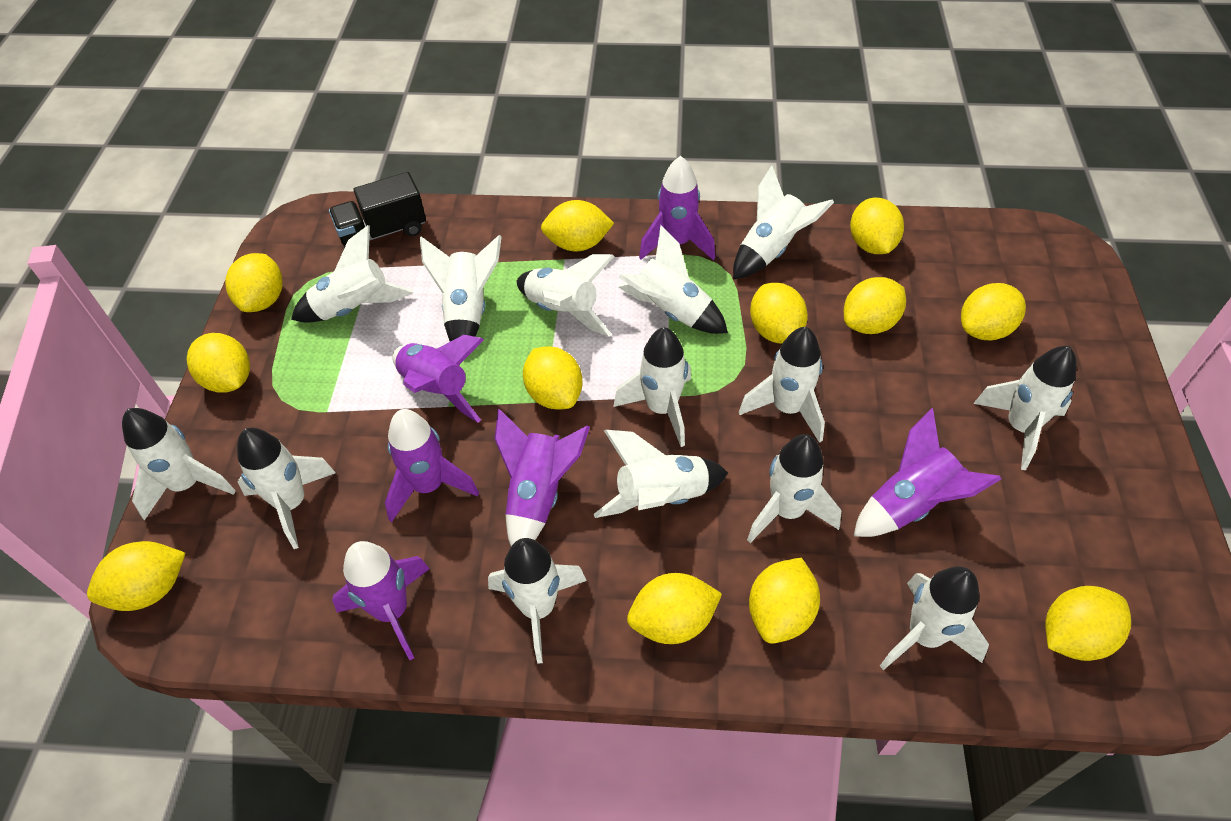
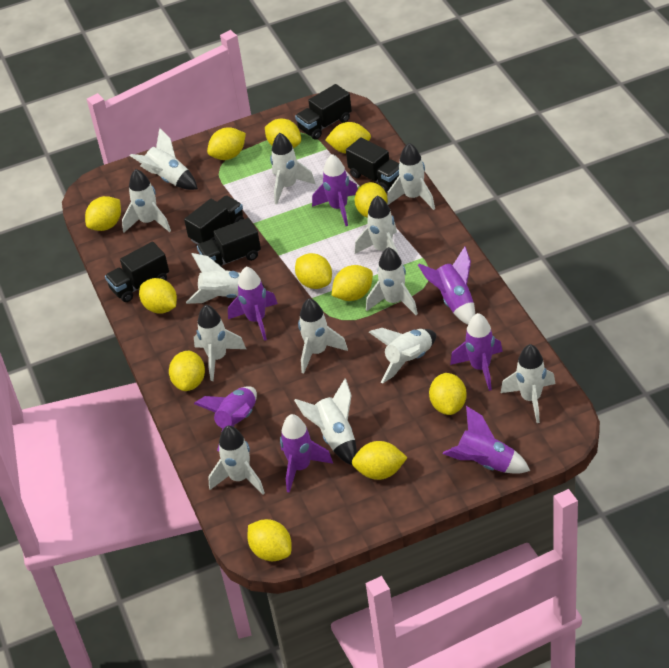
black truck: 1 -> 5
purple rocket: 6 -> 7
white rocket: 14 -> 13

